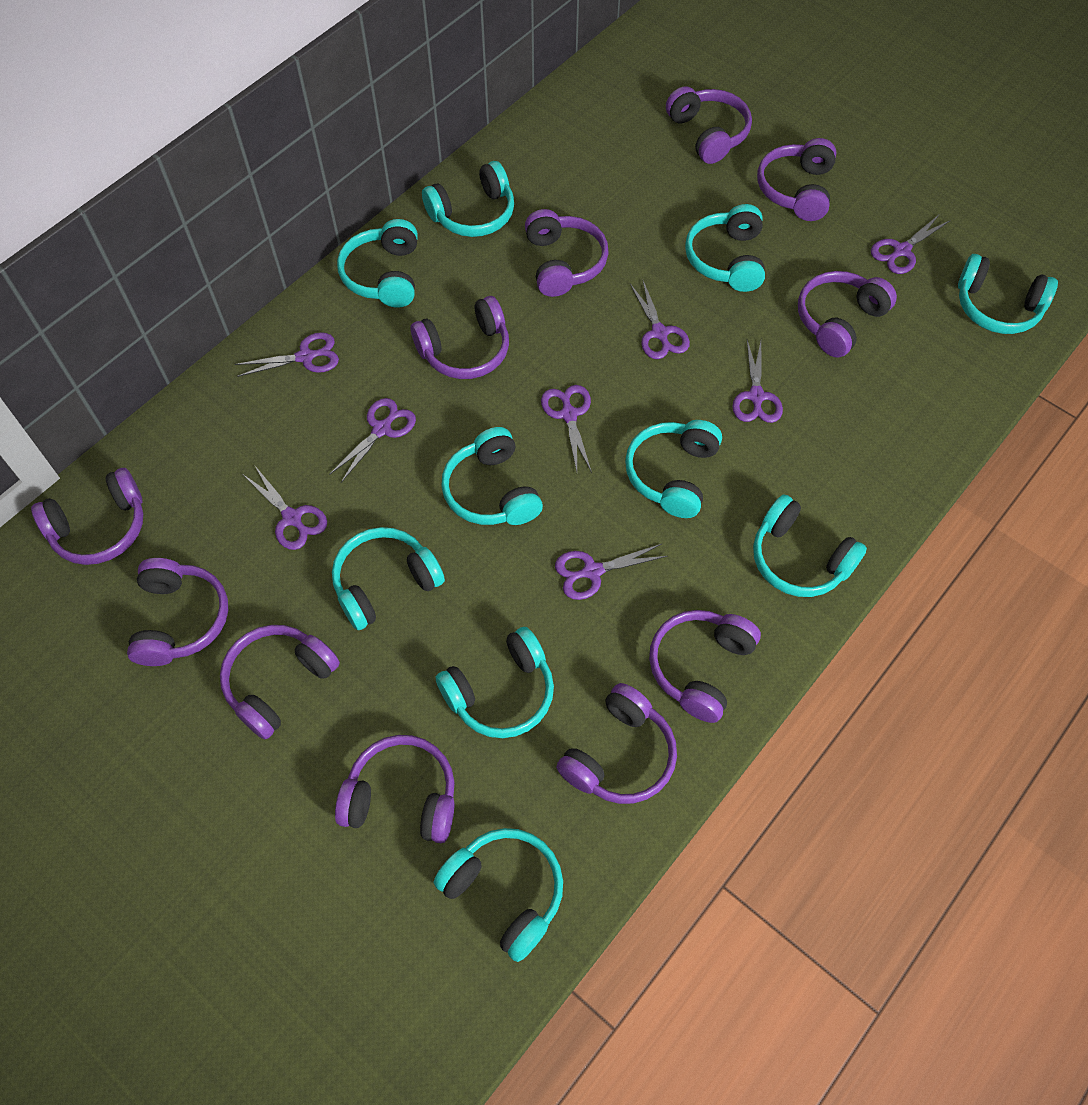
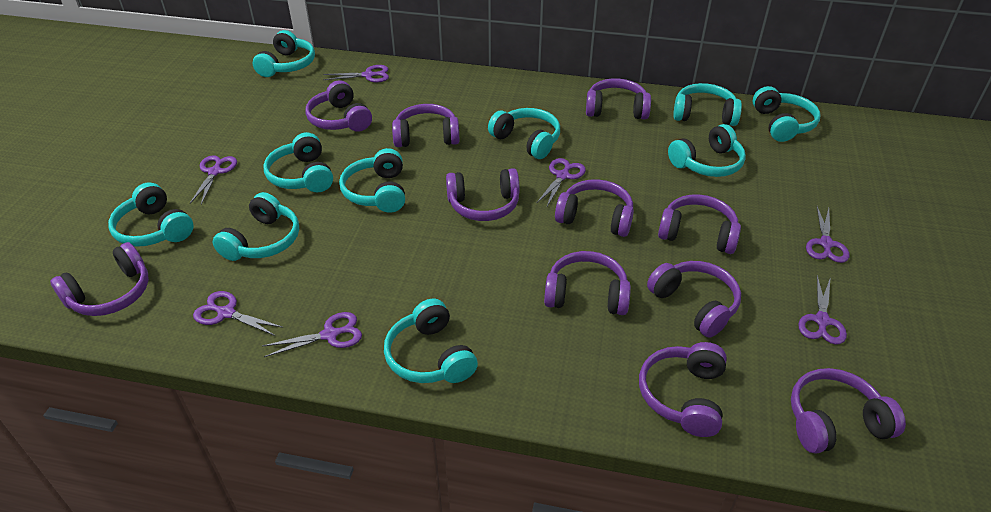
purple scissors: 8 -> 7

